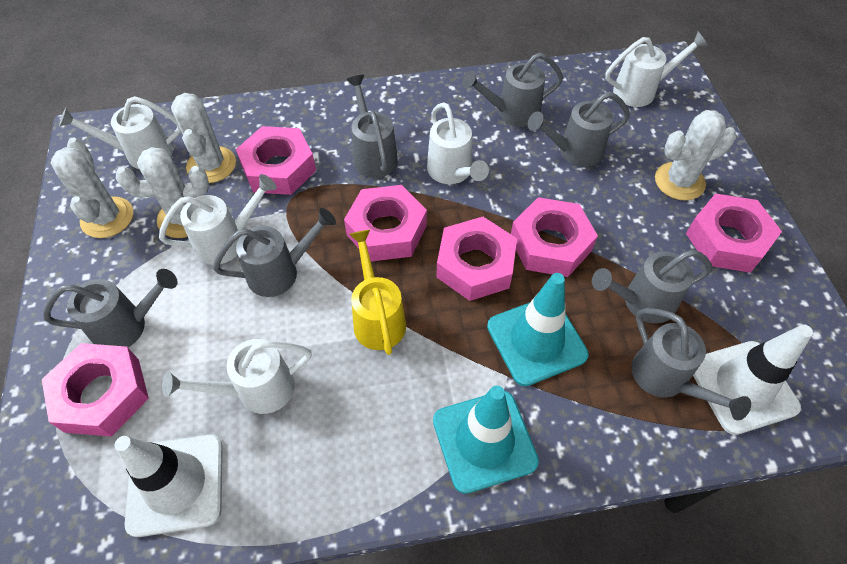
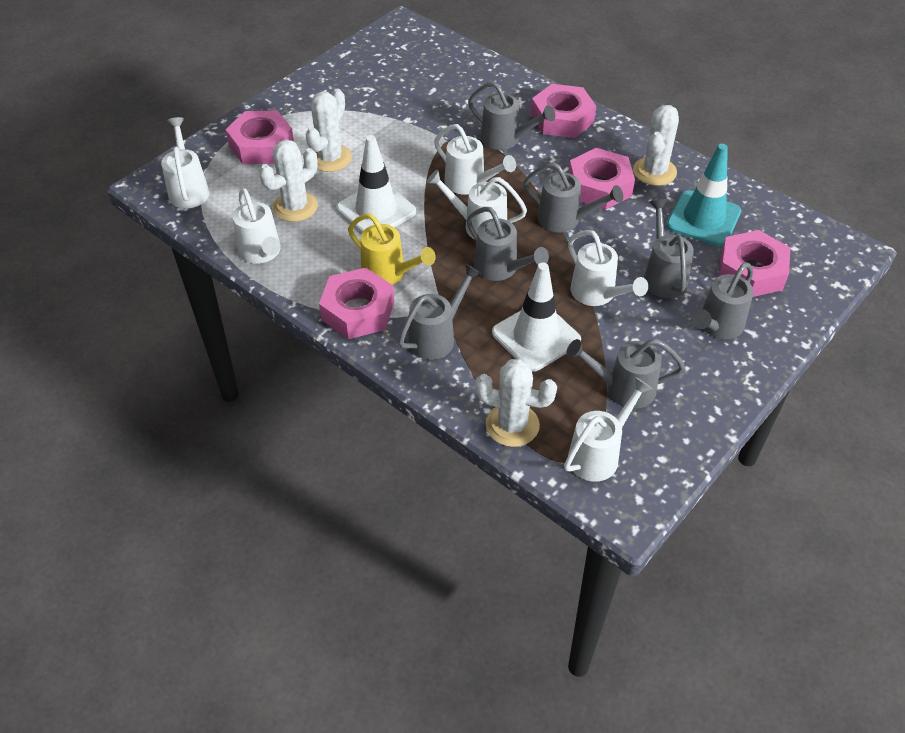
pink nut: 6 -> 5
turquoise traffic cone: 2 -> 1
white watering can: 5 -> 6

